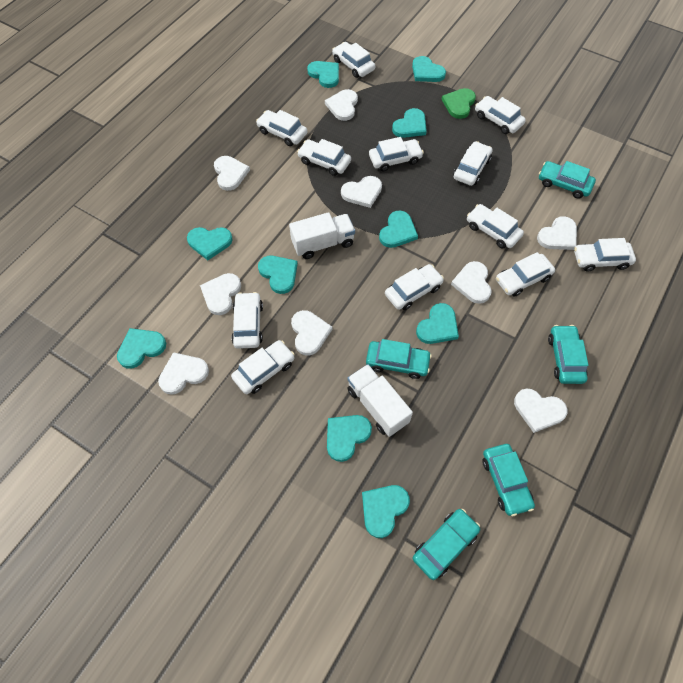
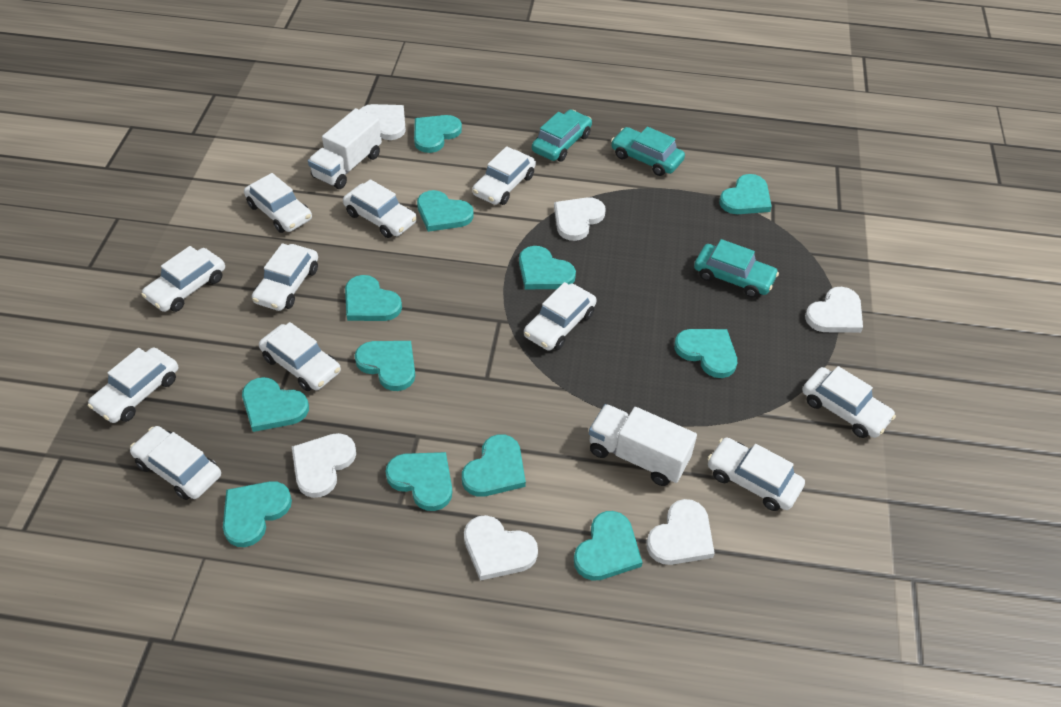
green heart: 1 -> 0
turquoise car: 5 -> 3
turquoise heart: 10 -> 12
white car: 12 -> 11
white heart: 9 -> 6

